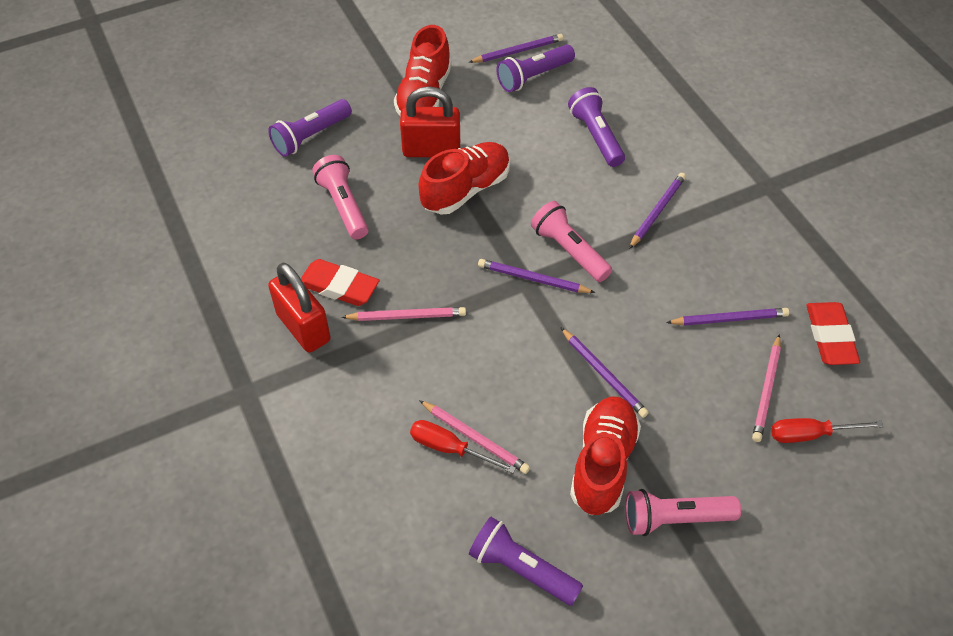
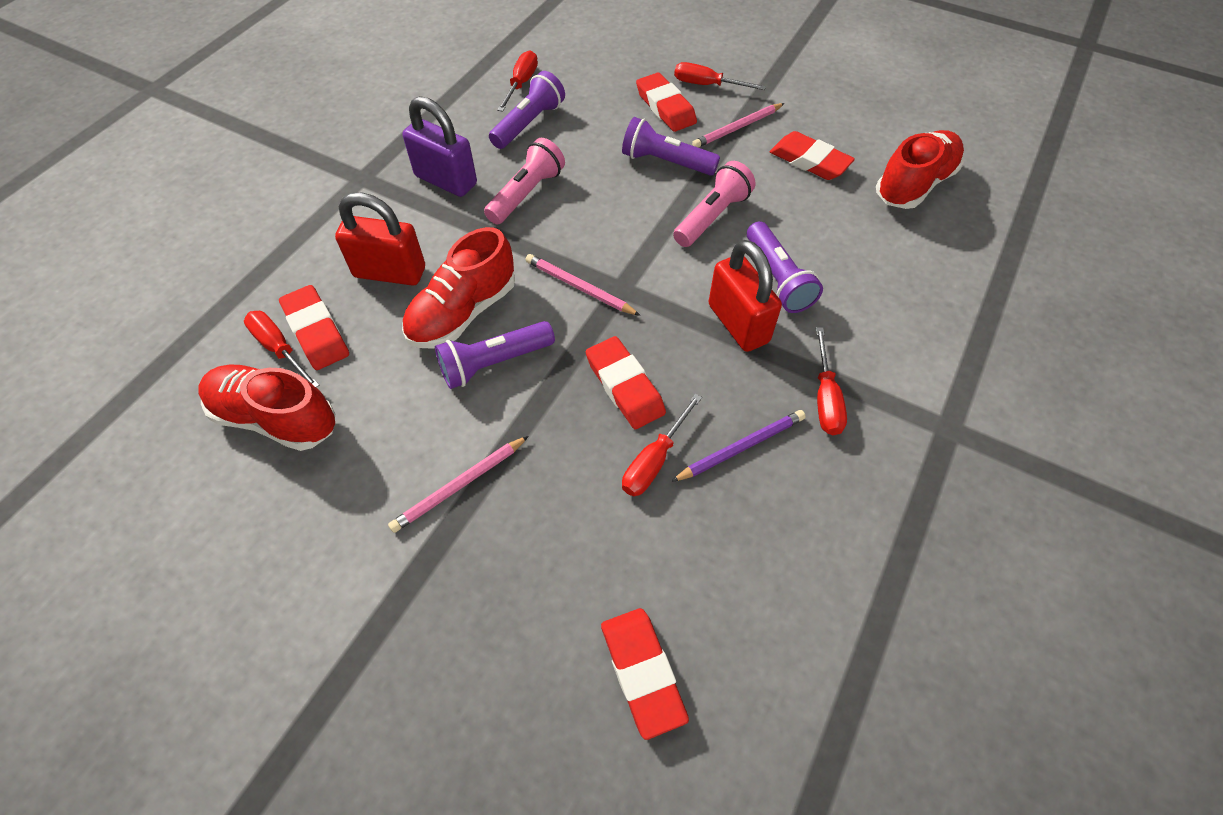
pink flashlight: 3 -> 2
purple padlock: 0 -> 1
purple pencil: 5 -> 1
red eraser: 2 -> 5
red screwdriver: 2 -> 5

